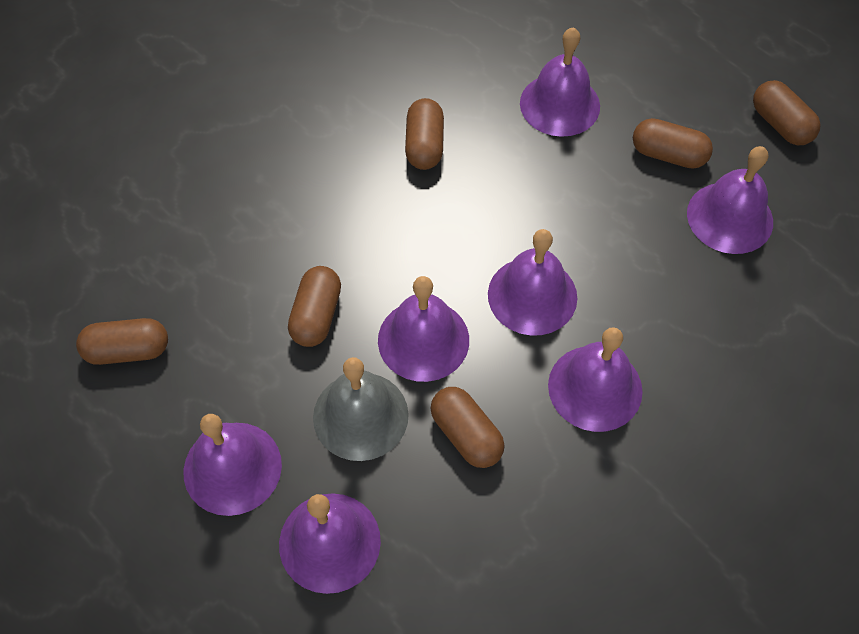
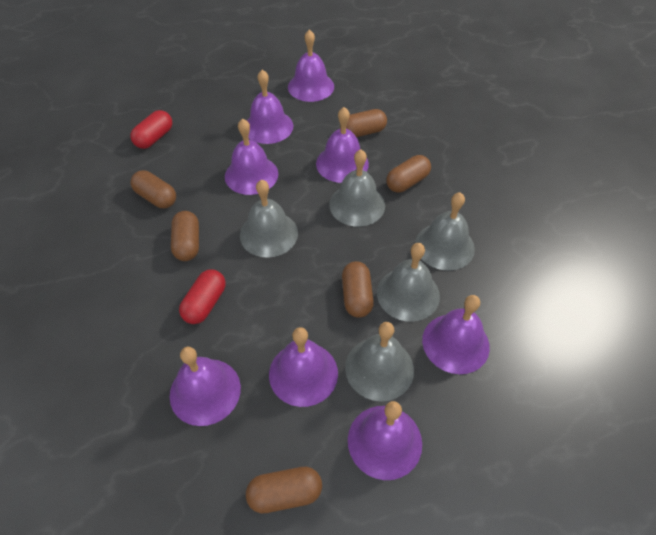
grey bell: 1 -> 5
purple bell: 7 -> 8
red capsule: 0 -> 2

